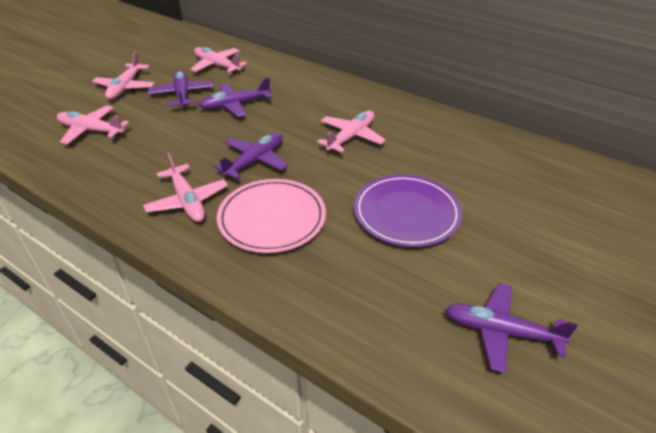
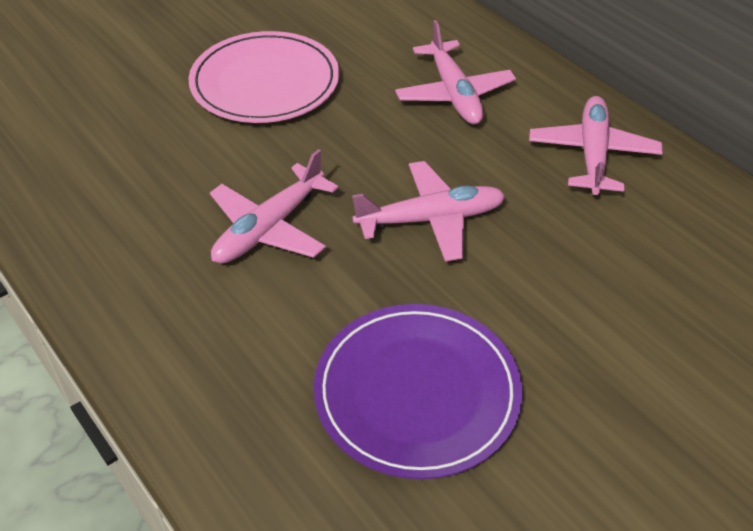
pink plane: 5 -> 4
purple plane: 4 -> 0

